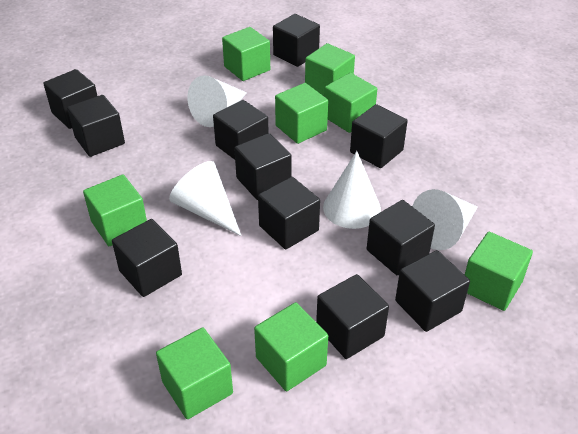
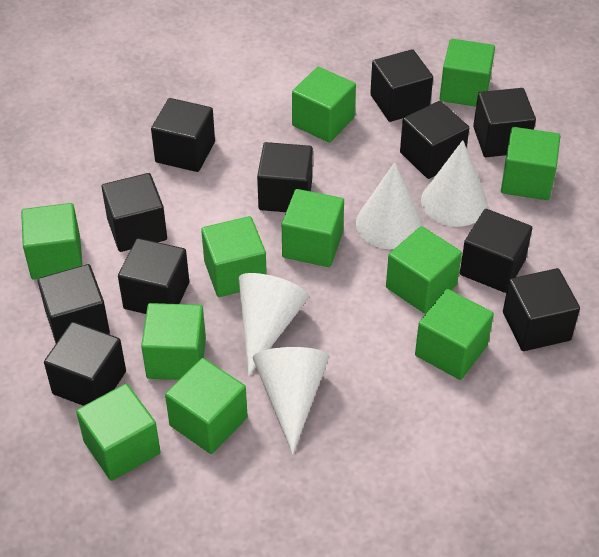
green cube: 8 -> 11

